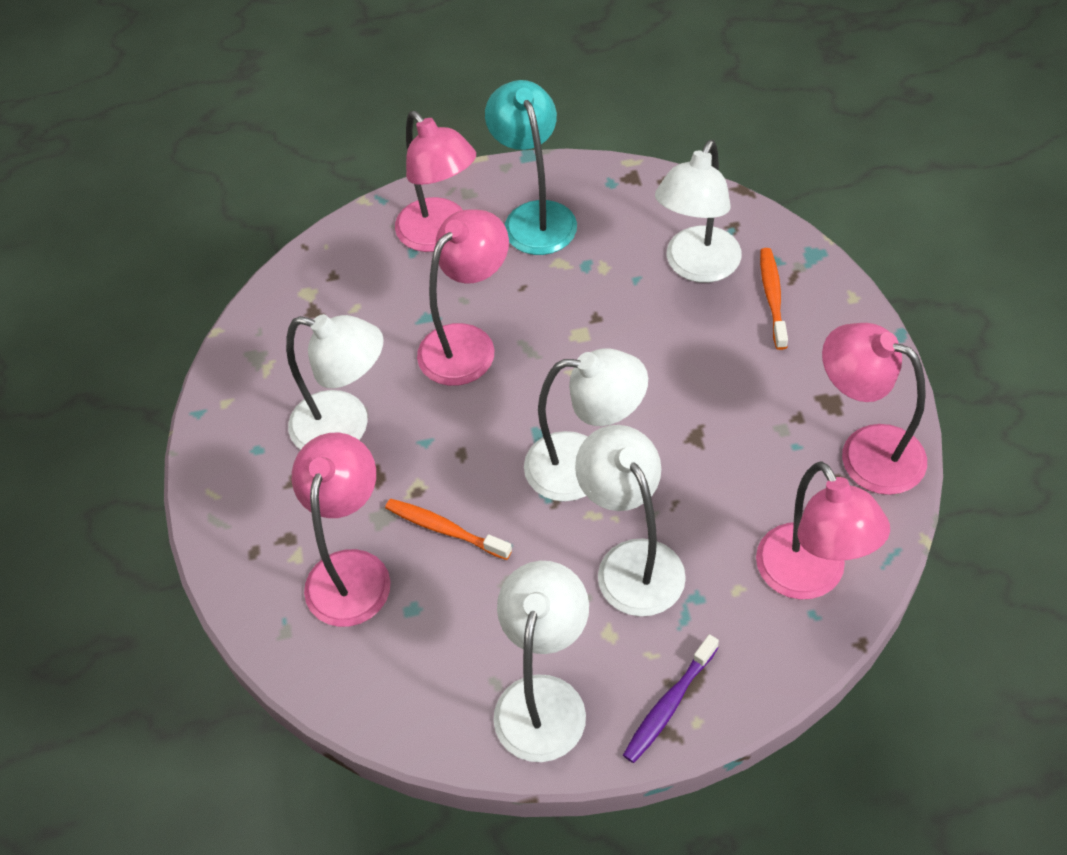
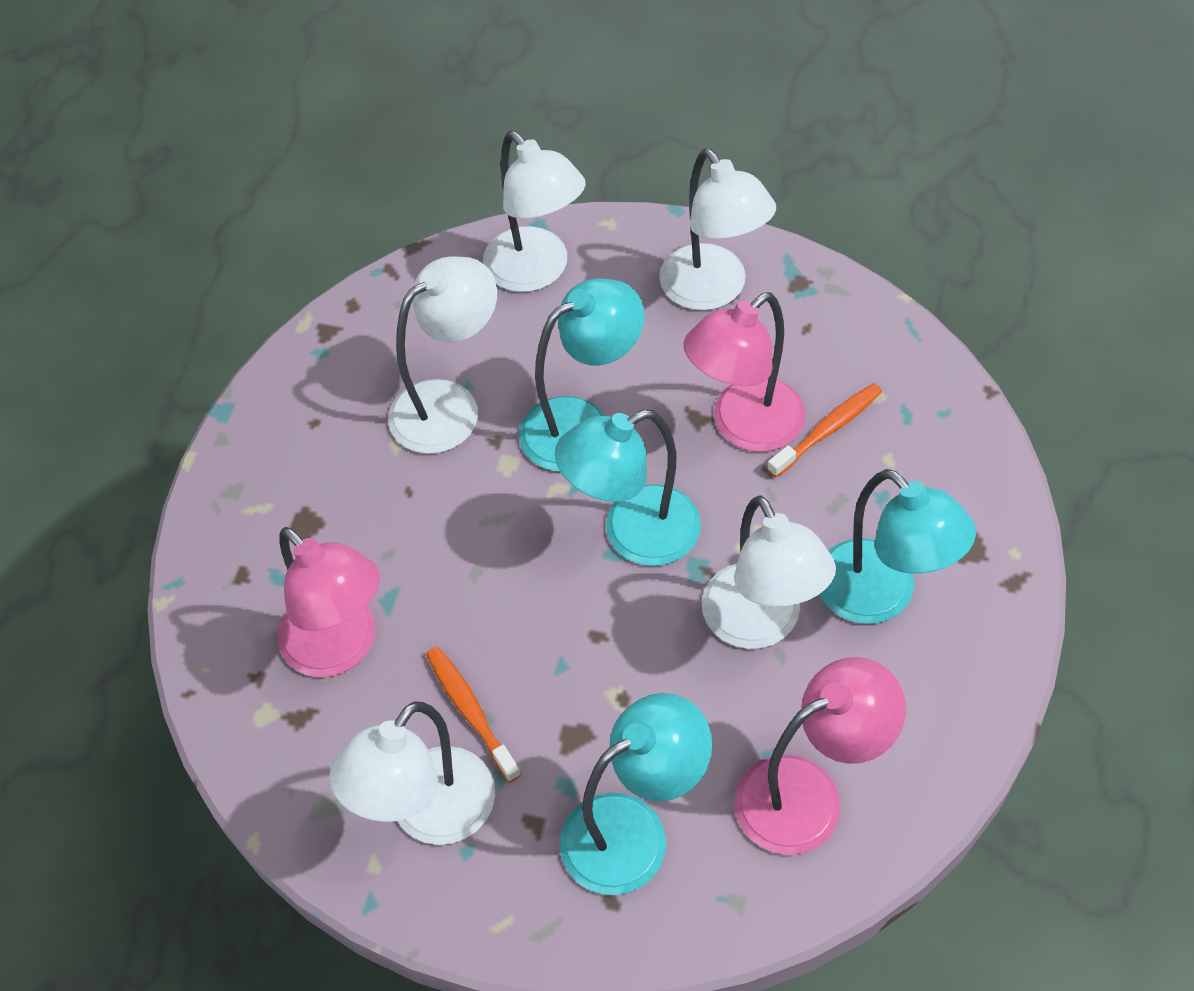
pink lamp: 5 -> 3
purple toothbrush: 1 -> 0
turquoise lamp: 1 -> 4

